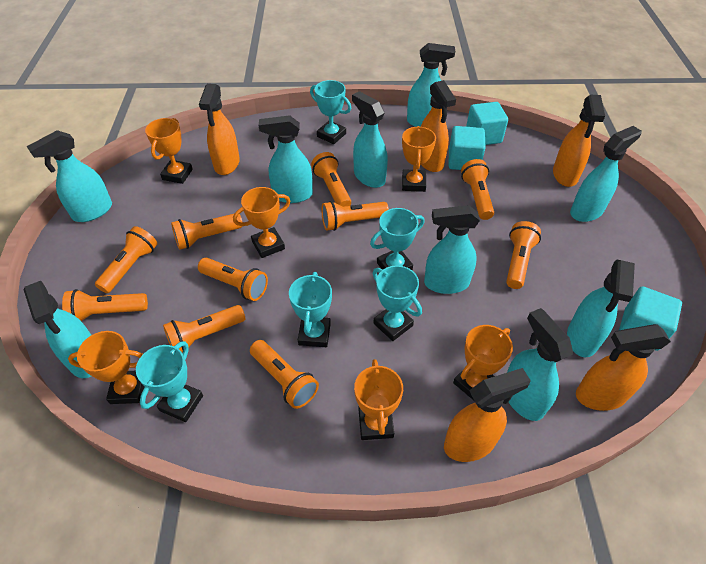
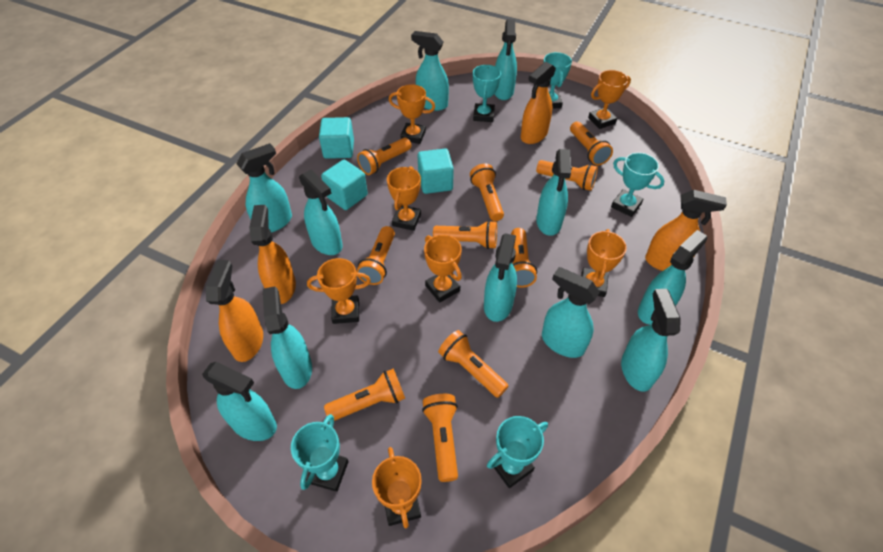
orange spray bottle: 5 -> 4
orange trophy: 6 -> 7
turquoise spray bottle: 9 -> 11

